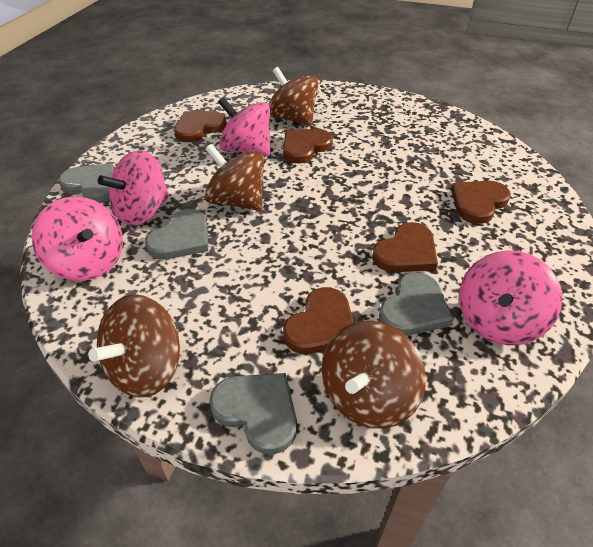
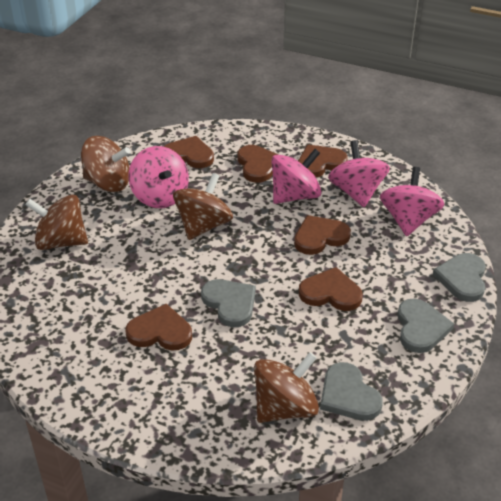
brown heart: 5 -> 6

